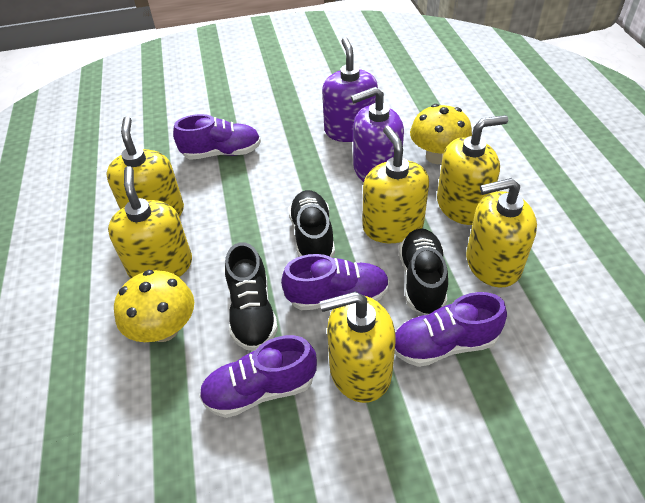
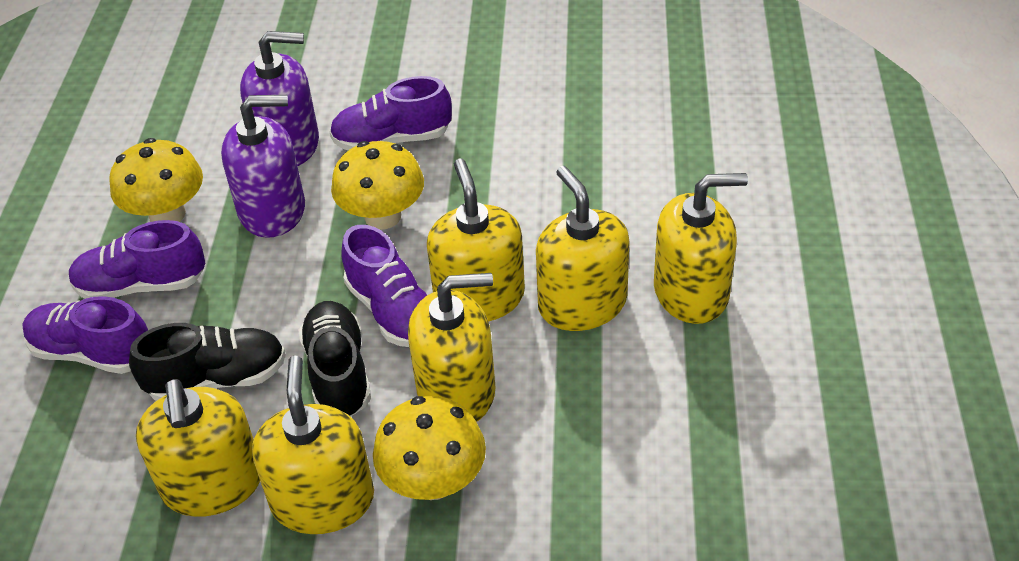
black shoe: 3 -> 2
yellow mushroom: 2 -> 3

